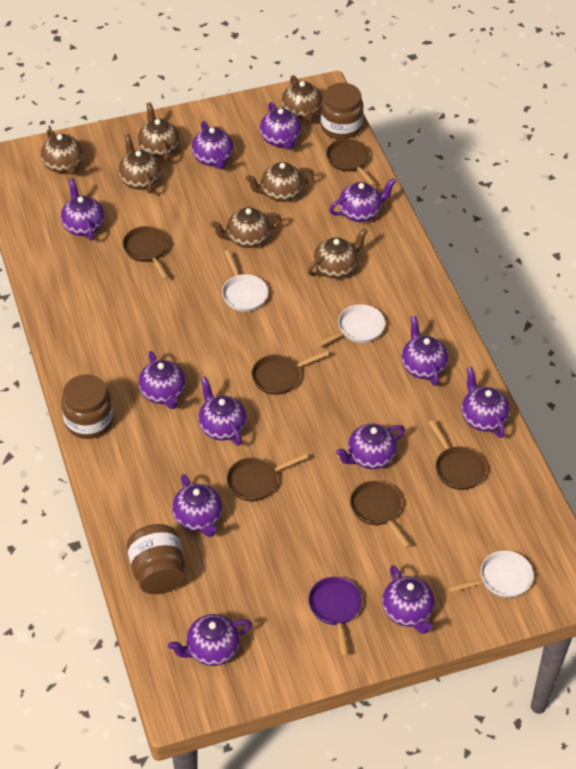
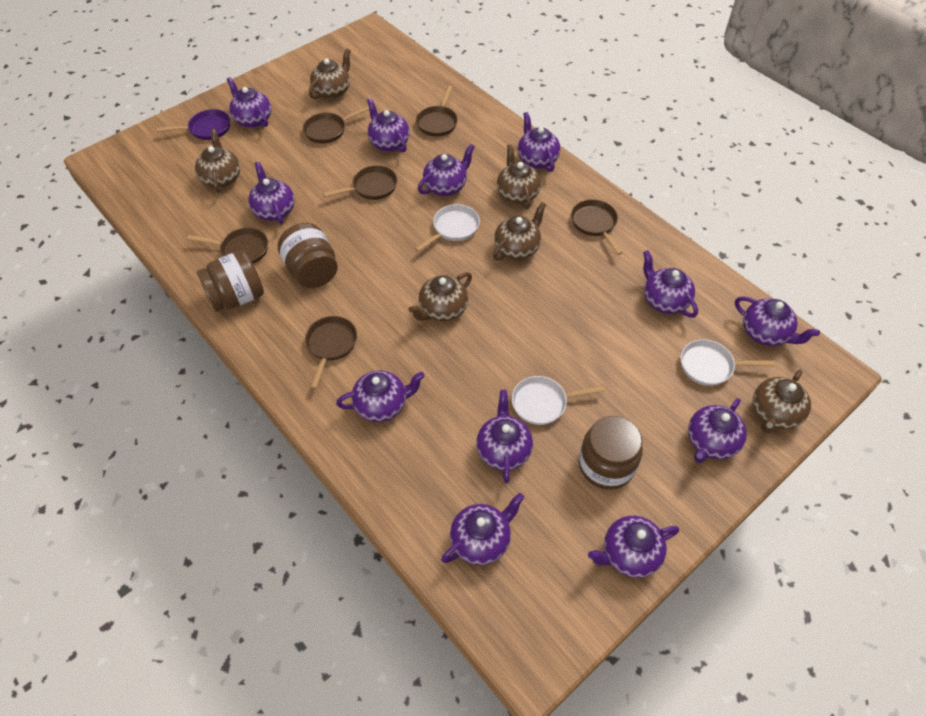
brown teapot: 7 -> 6

